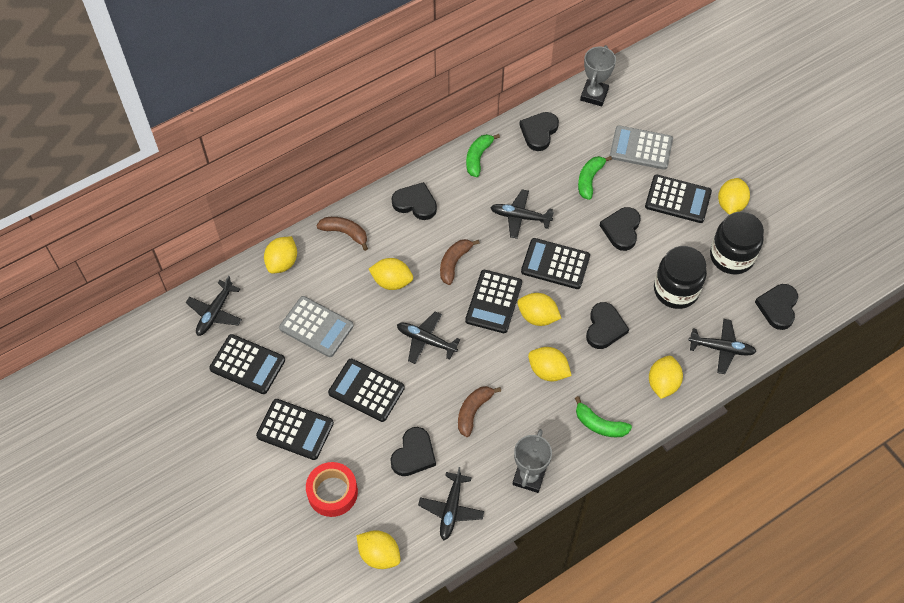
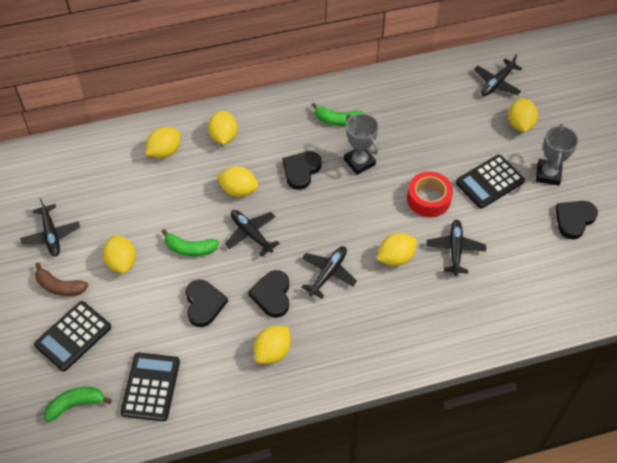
black calculator: 6 -> 3
black heart: 6 -> 4
black jar: 2 -> 0
brown banana: 3 -> 1
grey calculator: 2 -> 0

